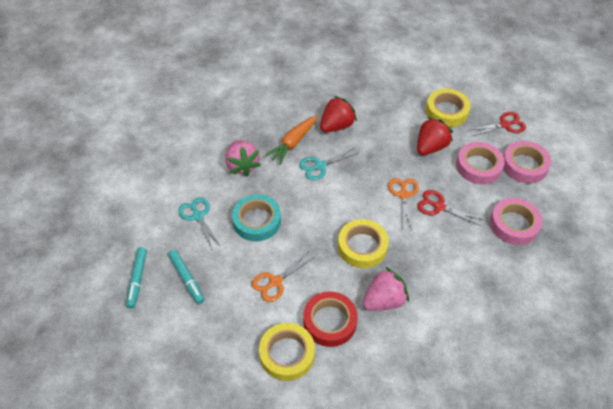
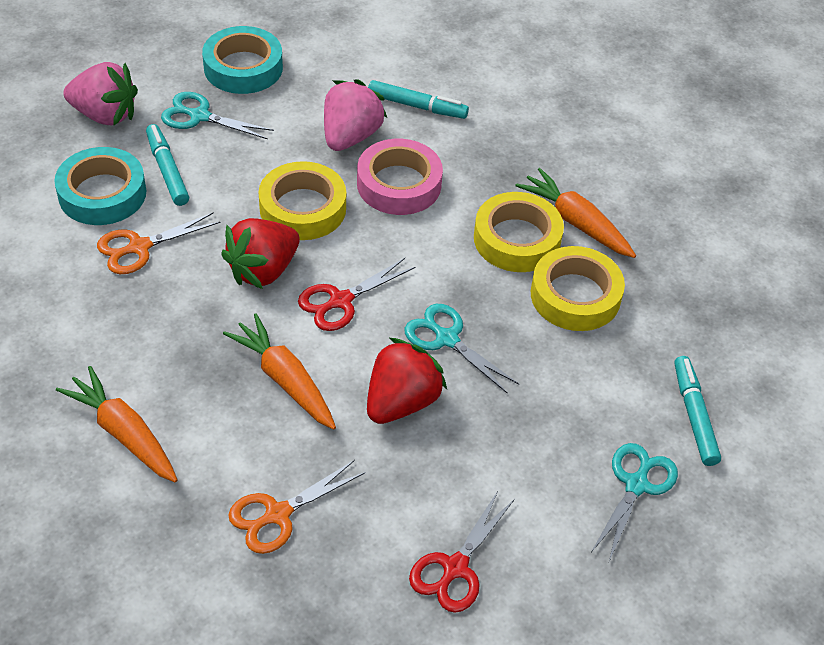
orange carrot: 1 -> 3
pink tape: 3 -> 1
red tape: 1 -> 0
turquoise marker: 2 -> 3
turquoise scissors: 2 -> 3
turquoise tape: 1 -> 2

